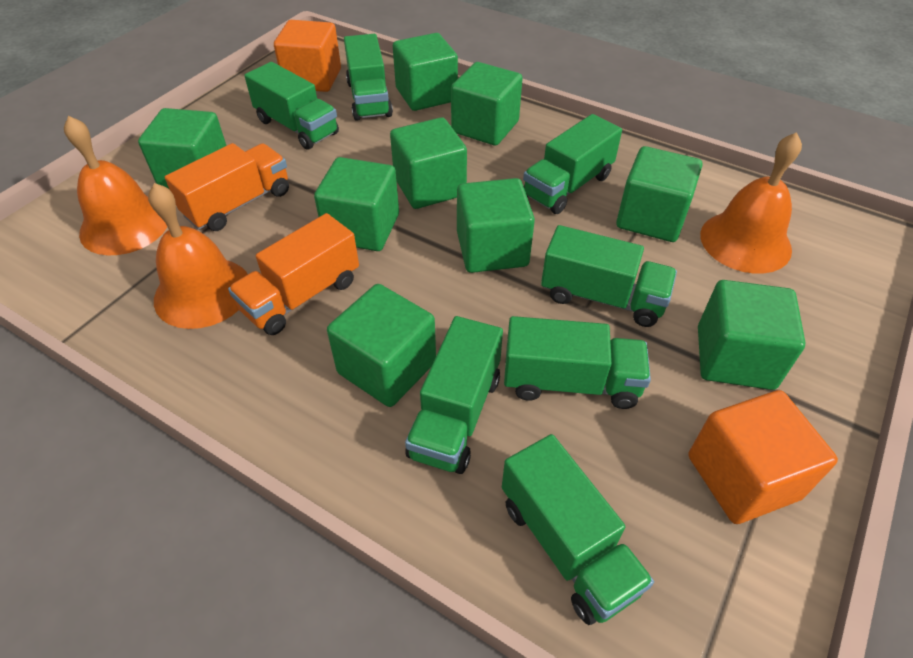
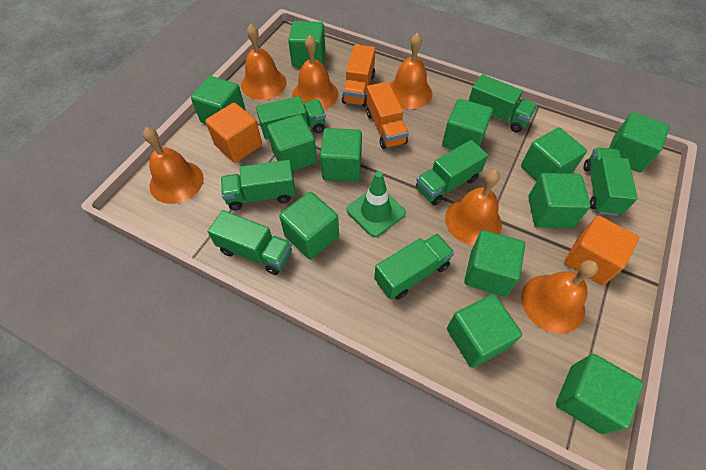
green cube: 9 -> 12
green traffic cone: 0 -> 1
orange bell: 3 -> 6

